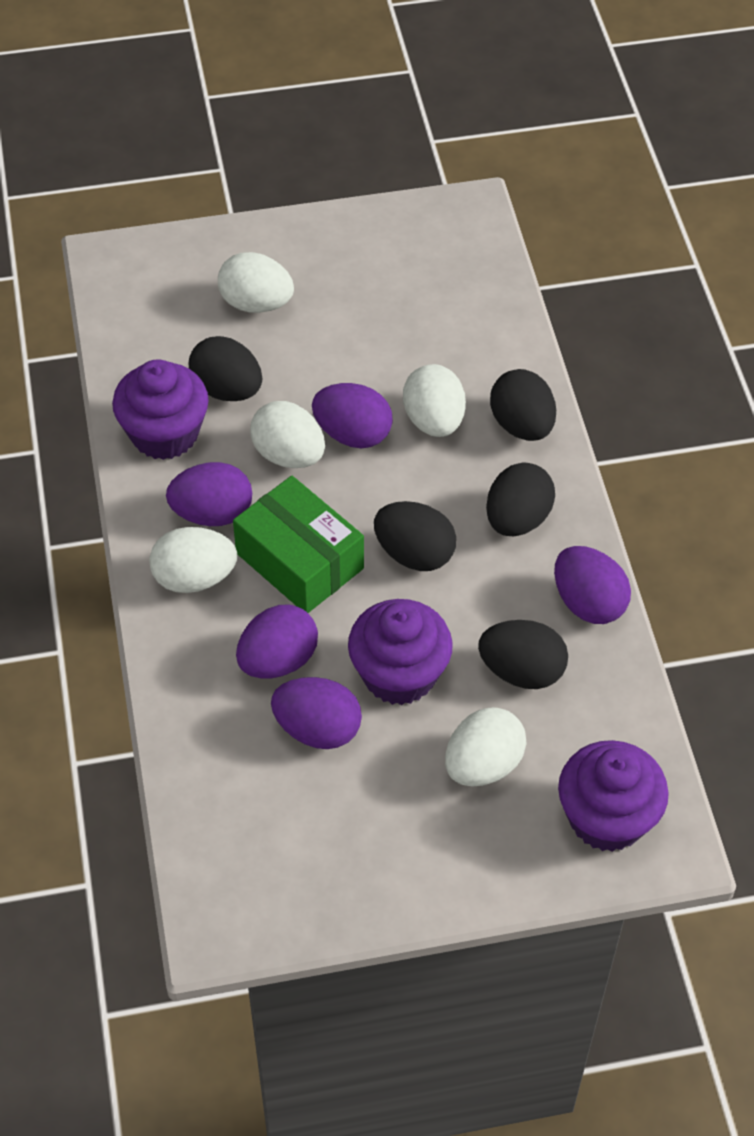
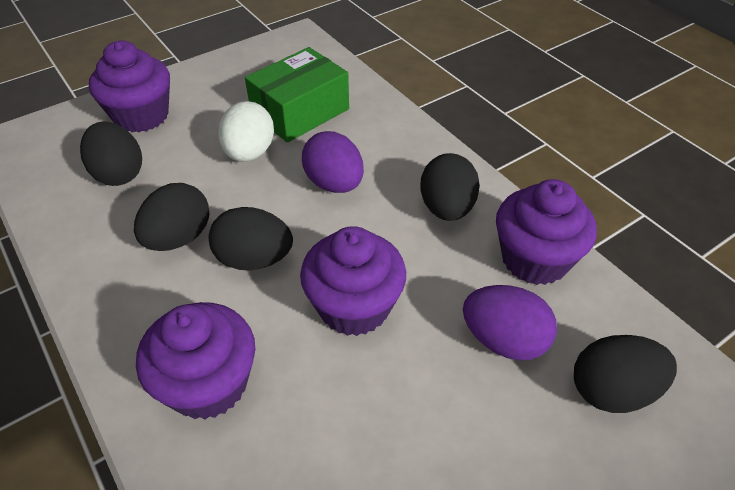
purple cupcake: 3 -> 4
purple egg: 5 -> 2
white egg: 5 -> 1

